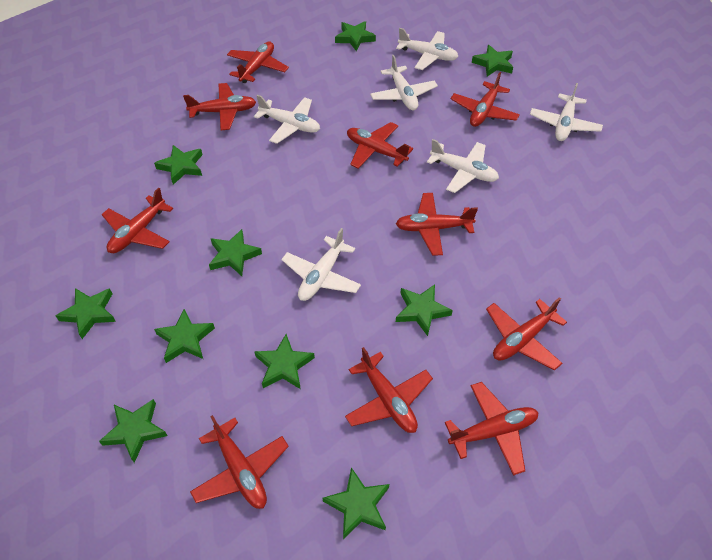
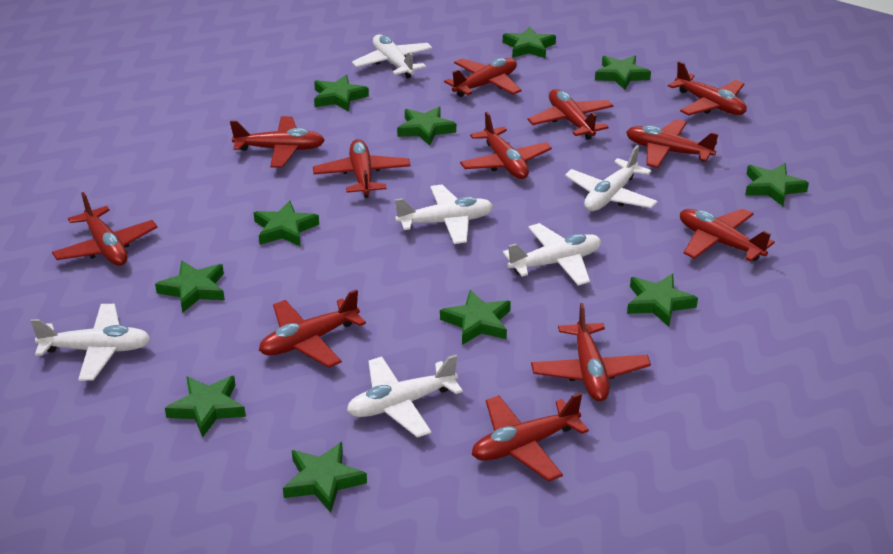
green star: 10 -> 11
red plane: 10 -> 12

